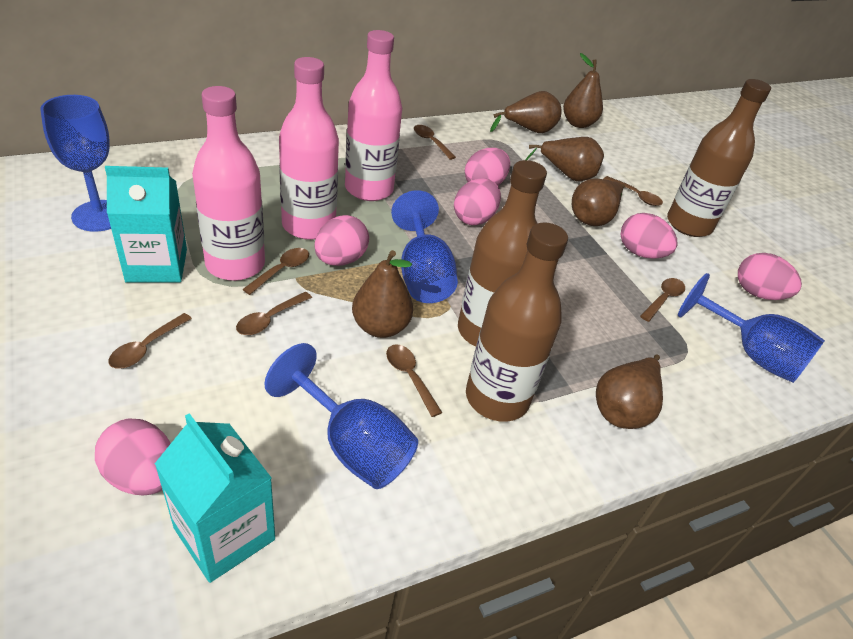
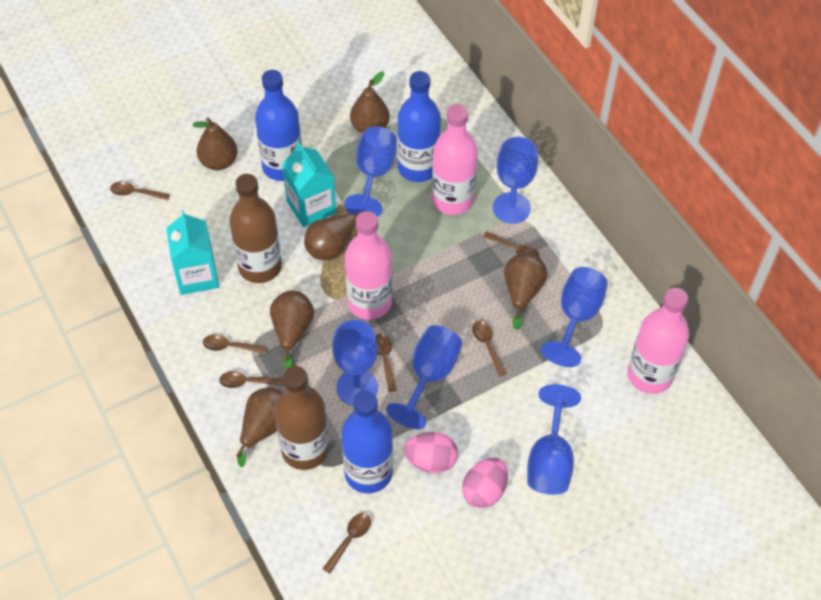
blue bottle: 0 -> 3
blue goblet: 4 -> 6
brown bottle: 3 -> 2
pink egg: 6 -> 2

